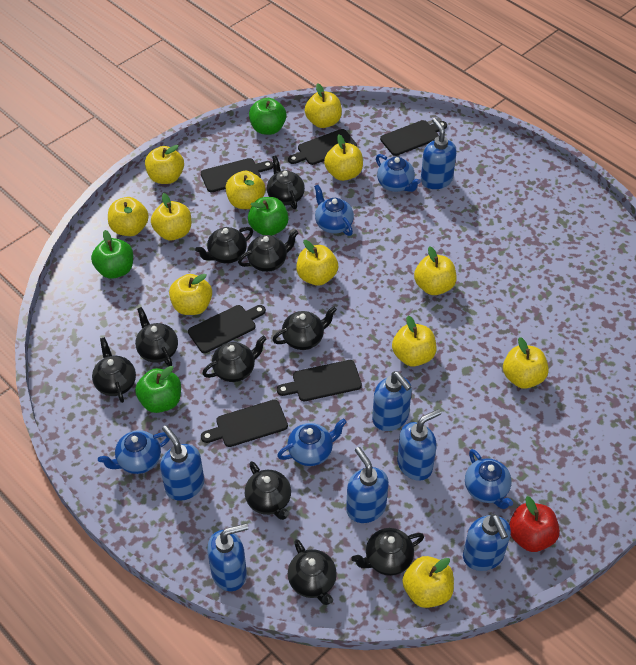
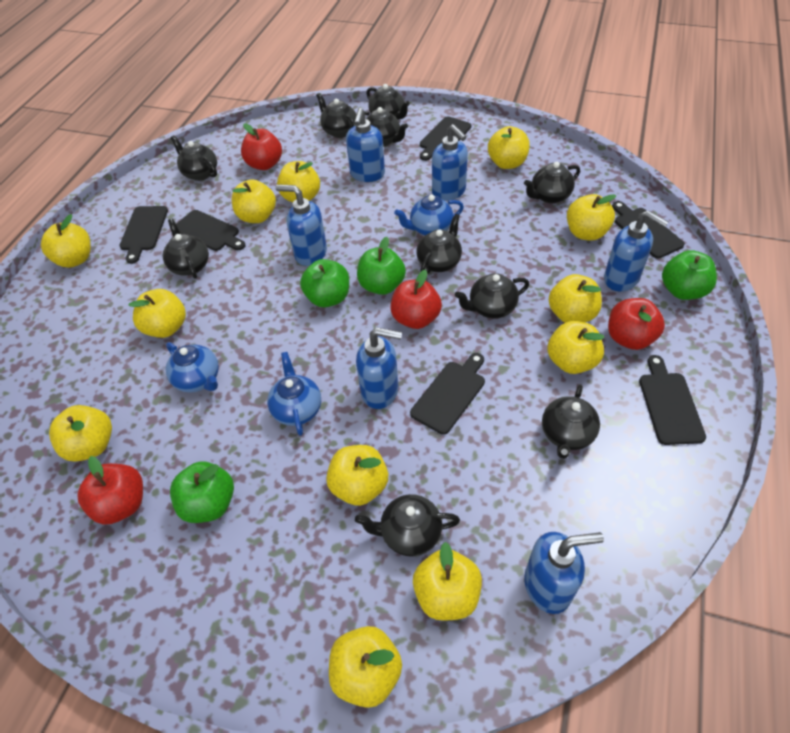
blue soap dispenser: 7 -> 6
blue teapot: 5 -> 3
red apple: 1 -> 4

